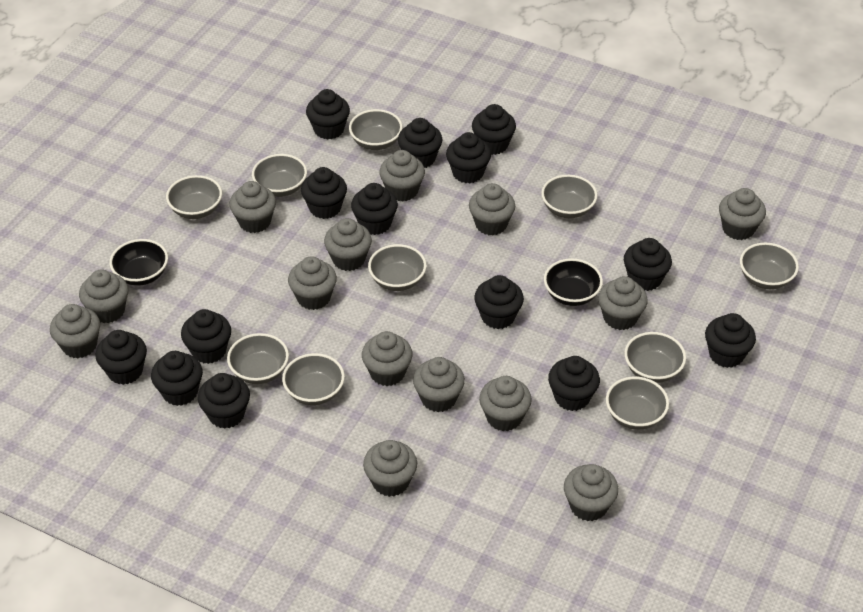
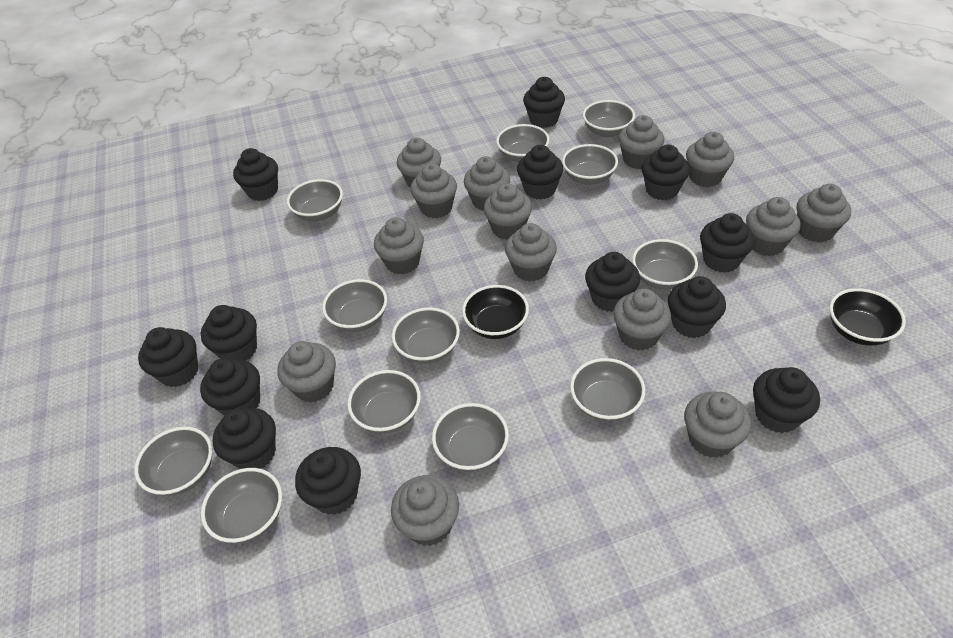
black cupcake: 14 -> 13
grey bowl: 10 -> 12

